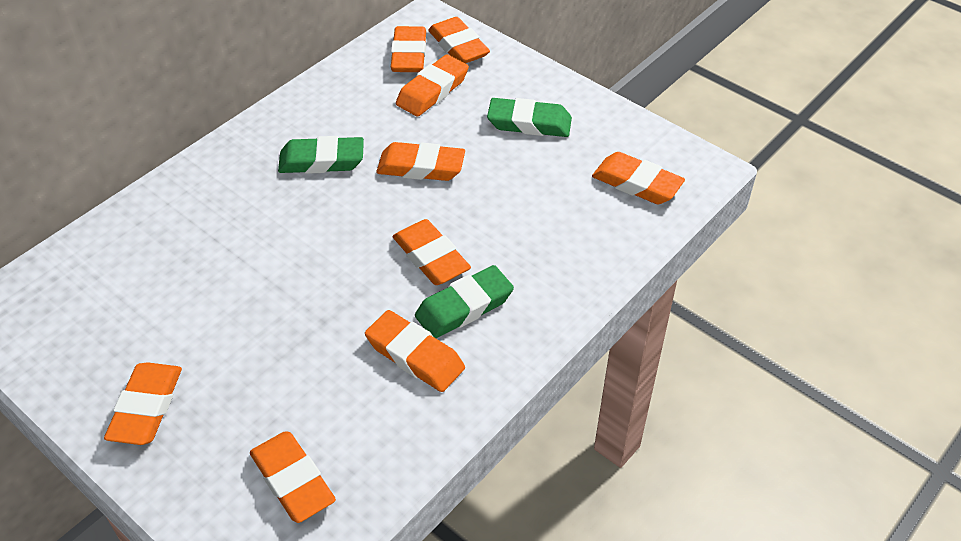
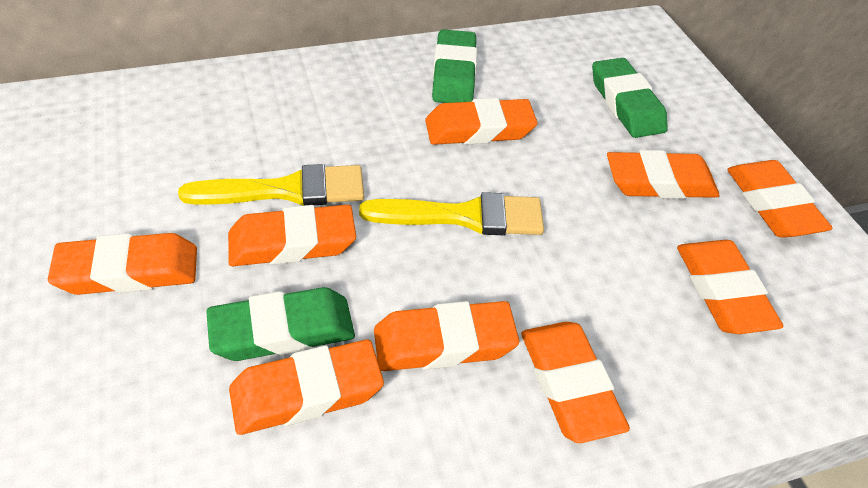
yellow brush: 0 -> 2

